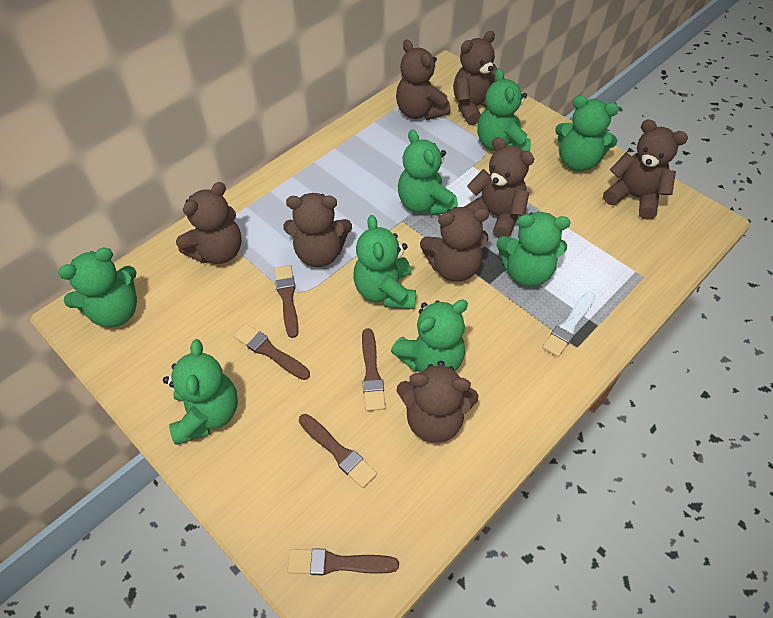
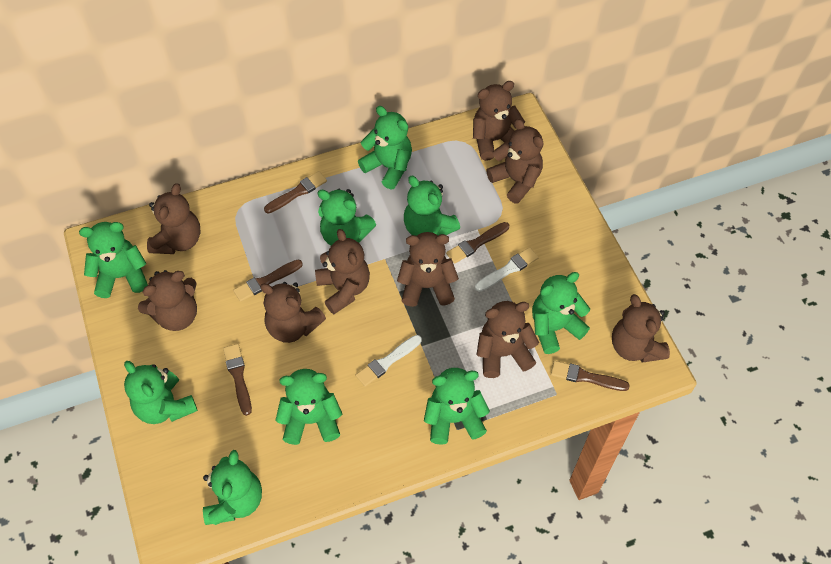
brown teddy bear: 8 -> 9
green teddy bear: 8 -> 9
white brush: 1 -> 2

